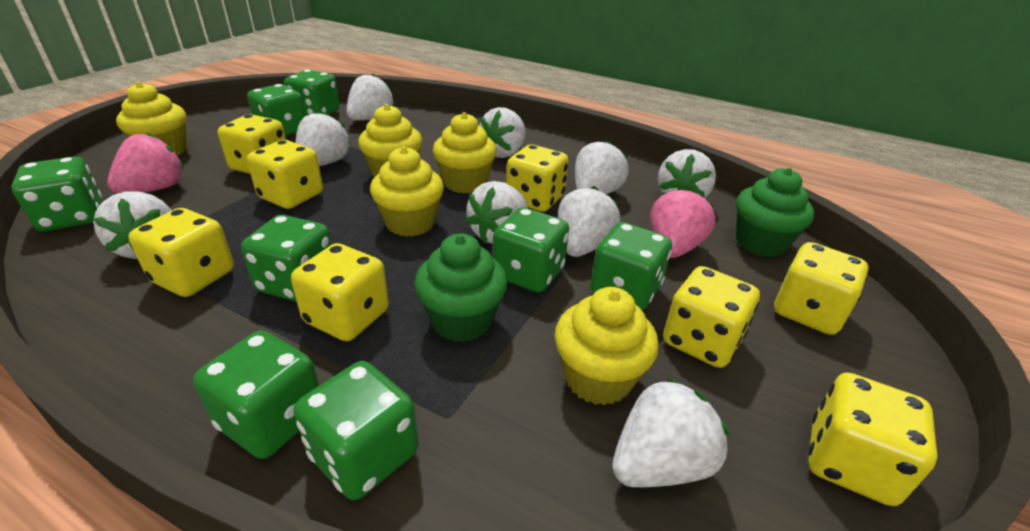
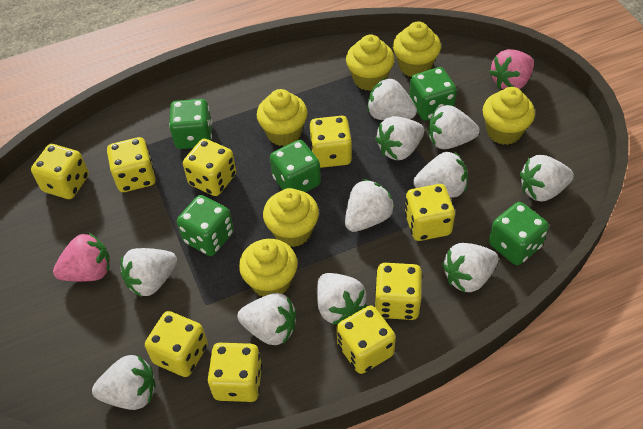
green cupcake: 2 -> 0
green dice: 8 -> 5
white strawberry: 9 -> 11
yellow cupcake: 5 -> 6
yellow dice: 8 -> 9

